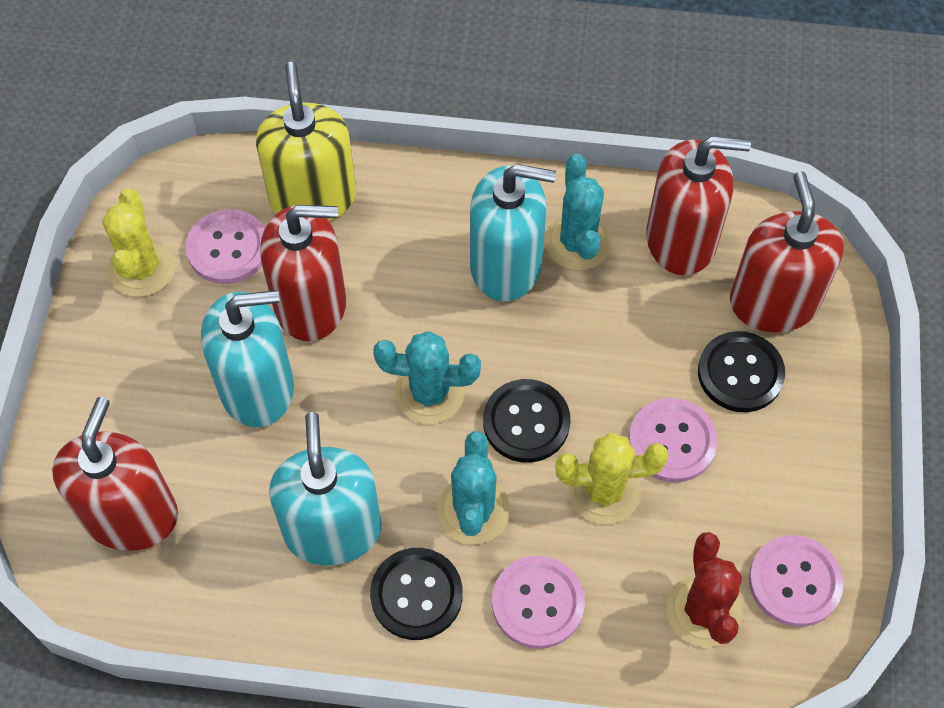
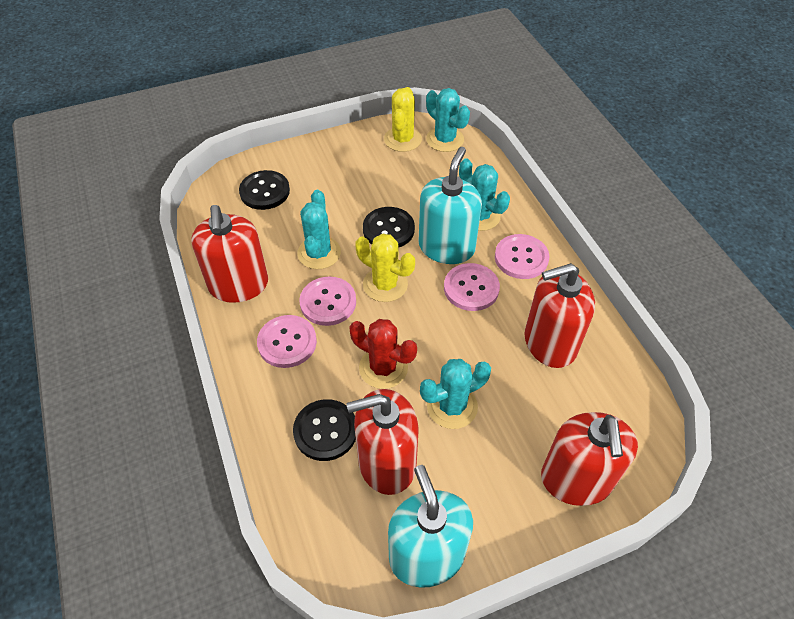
turquoise cactus: 3 -> 4
turquoise soap dispenser: 3 -> 2
yellow soap dispenser: 1 -> 0

